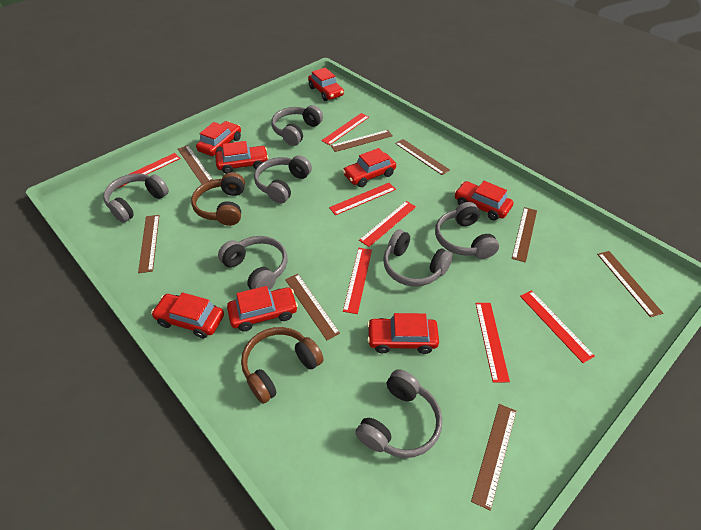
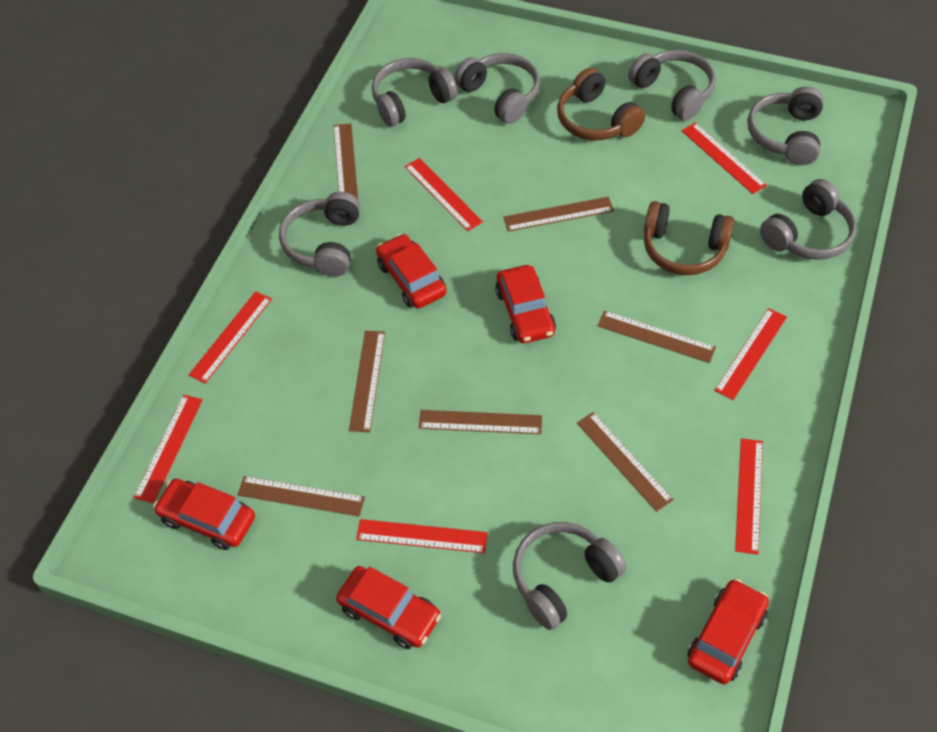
brown ruler: 8 -> 7
red car: 8 -> 5

